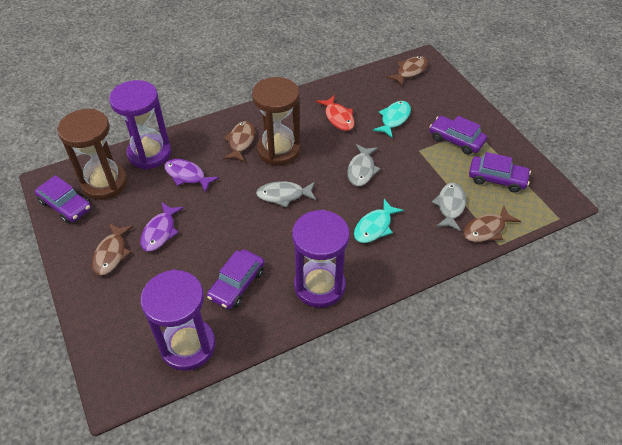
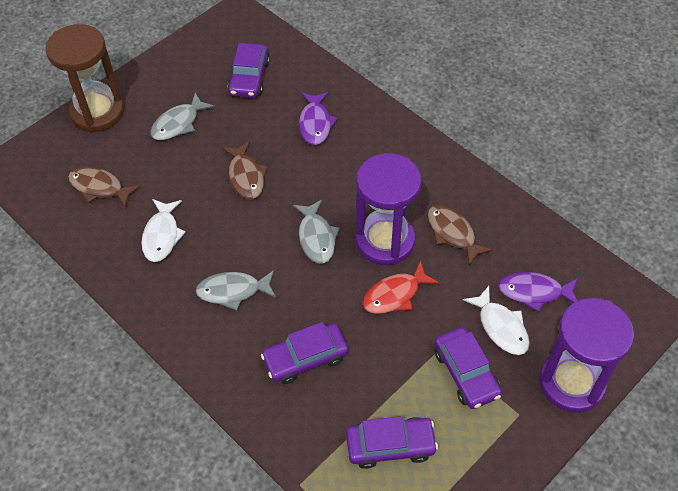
brown fish: 4 -> 3
brown hourglass: 2 -> 1
purple hourglass: 3 -> 2
turquoise fish: 2 -> 0
white fish: 0 -> 2

